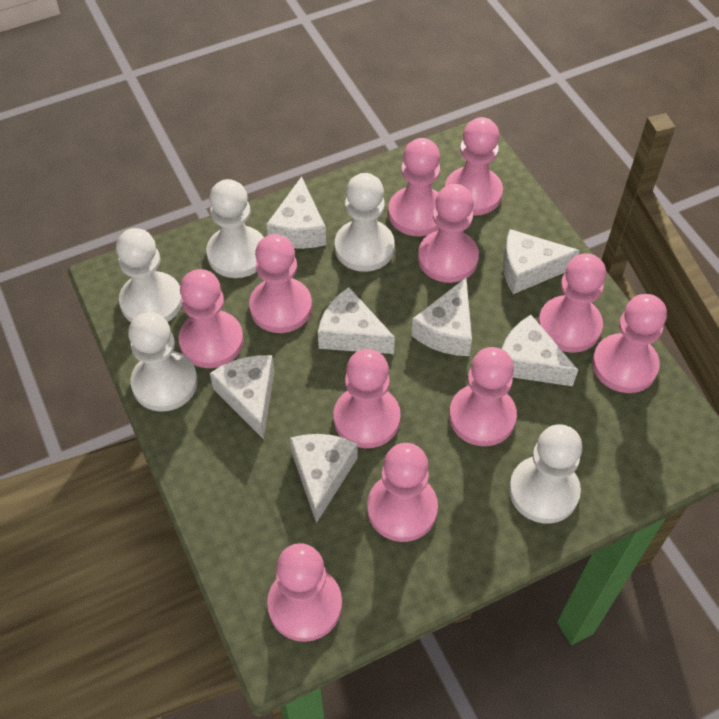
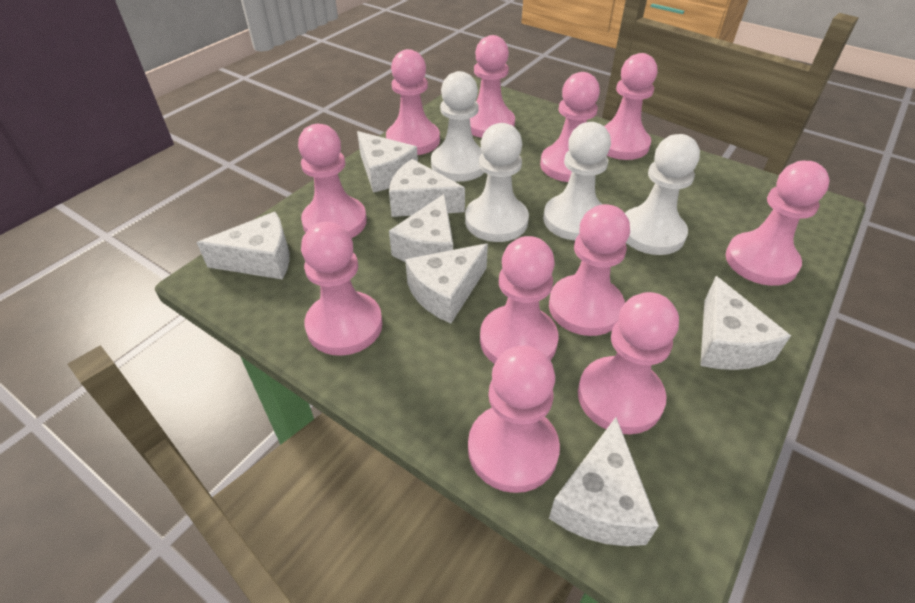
white pawn: 5 -> 4

